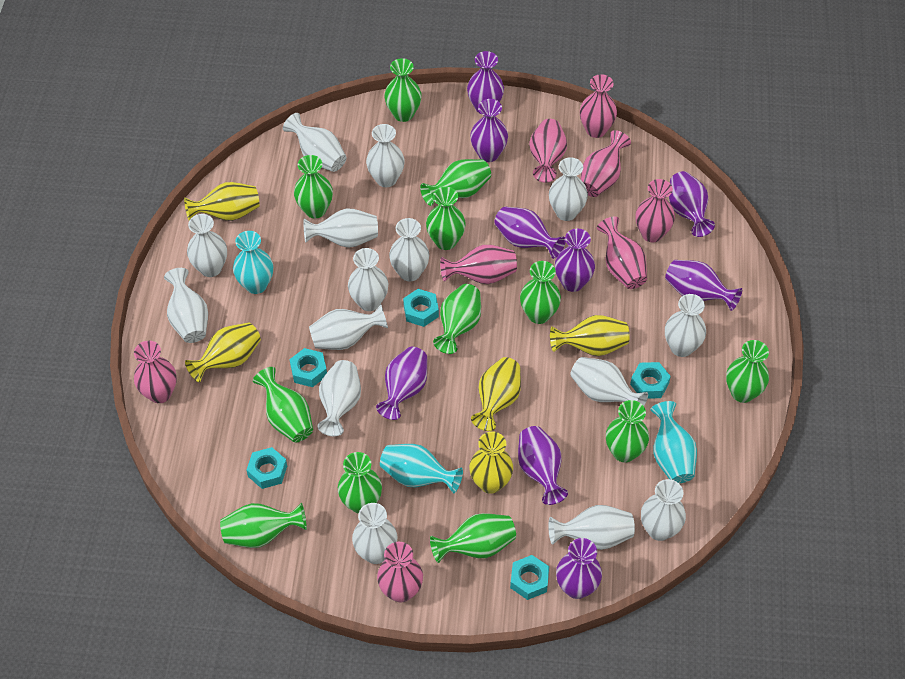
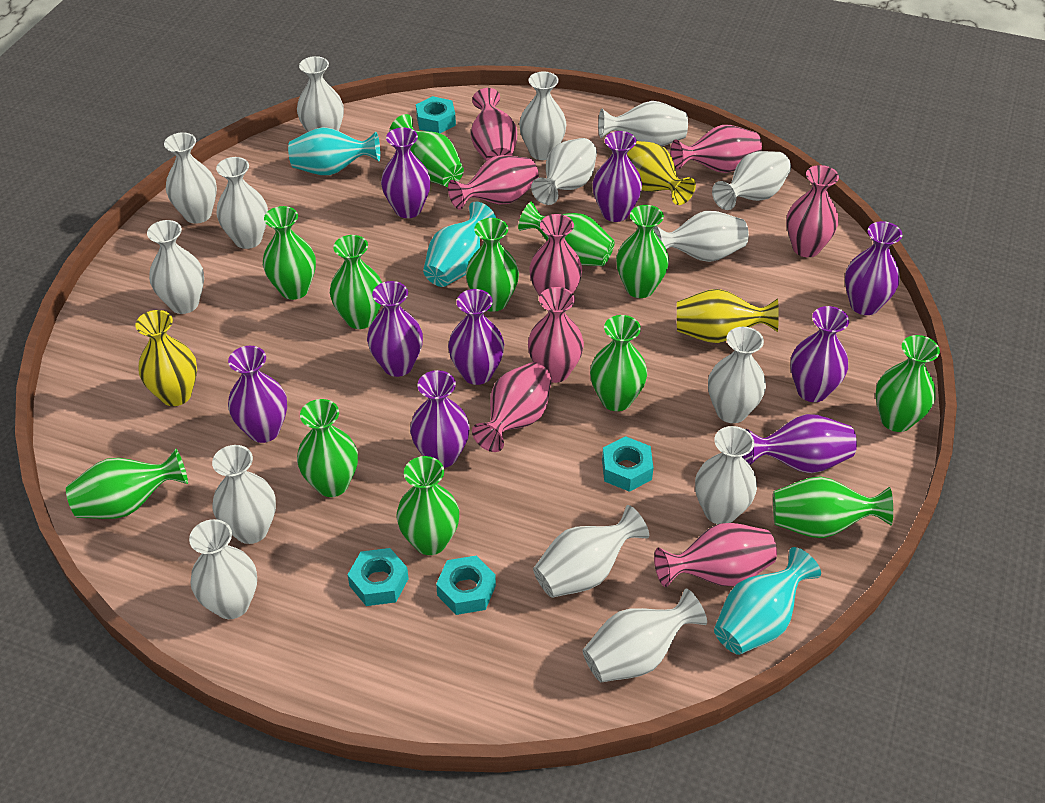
turquoise nut: 5 -> 4
yellow vase: 5 -> 3

